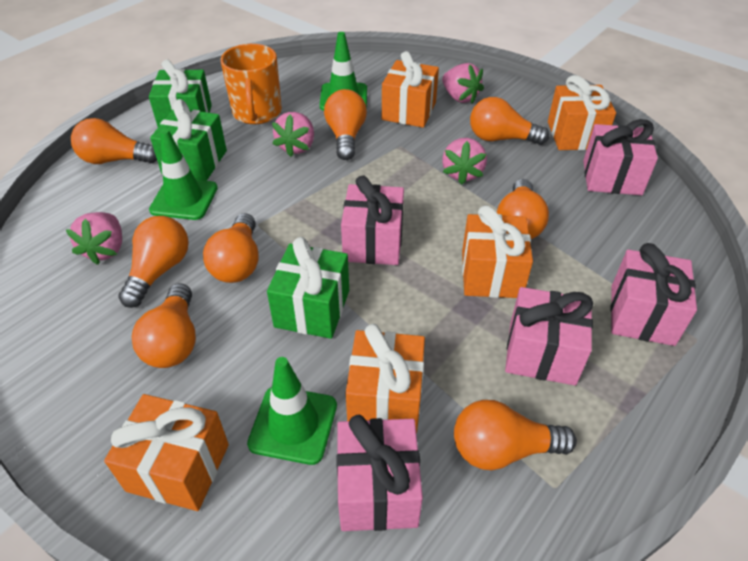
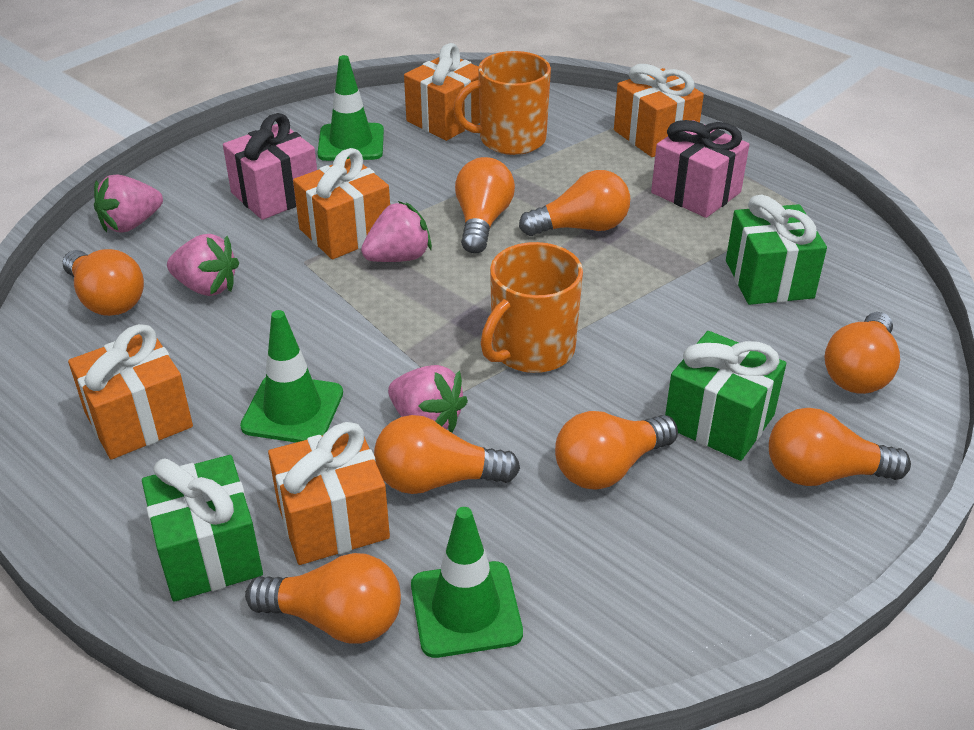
orange mug: 1 -> 2
pink gift: 5 -> 2

